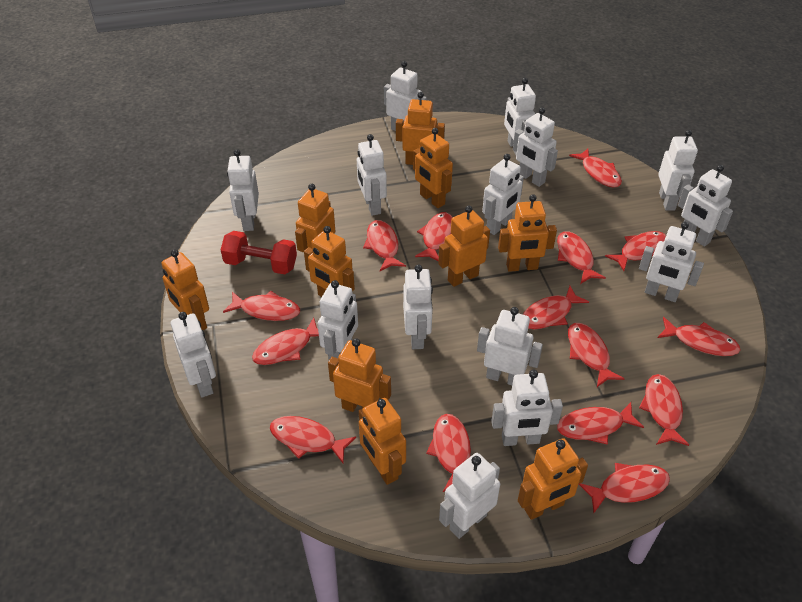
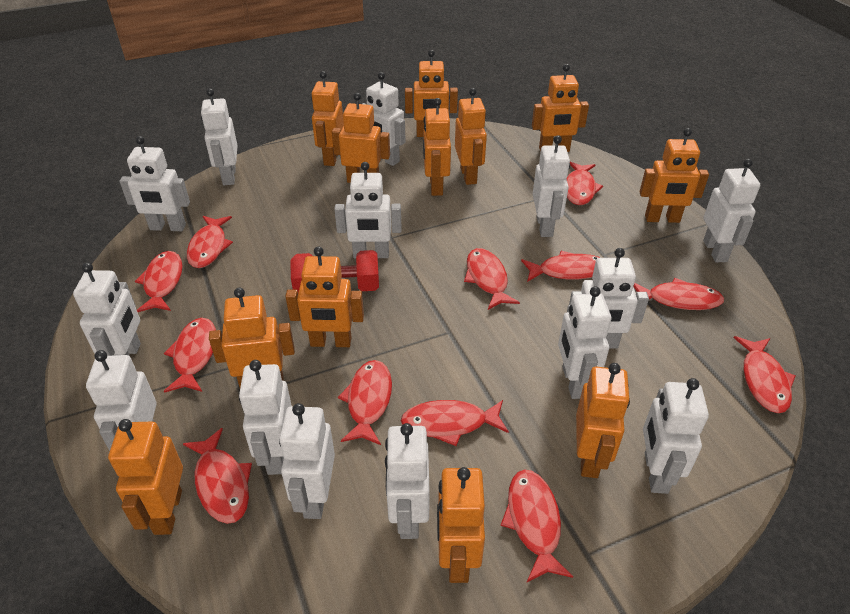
orange robot: 10 -> 12
red fish: 15 -> 12
white robot: 15 -> 14

